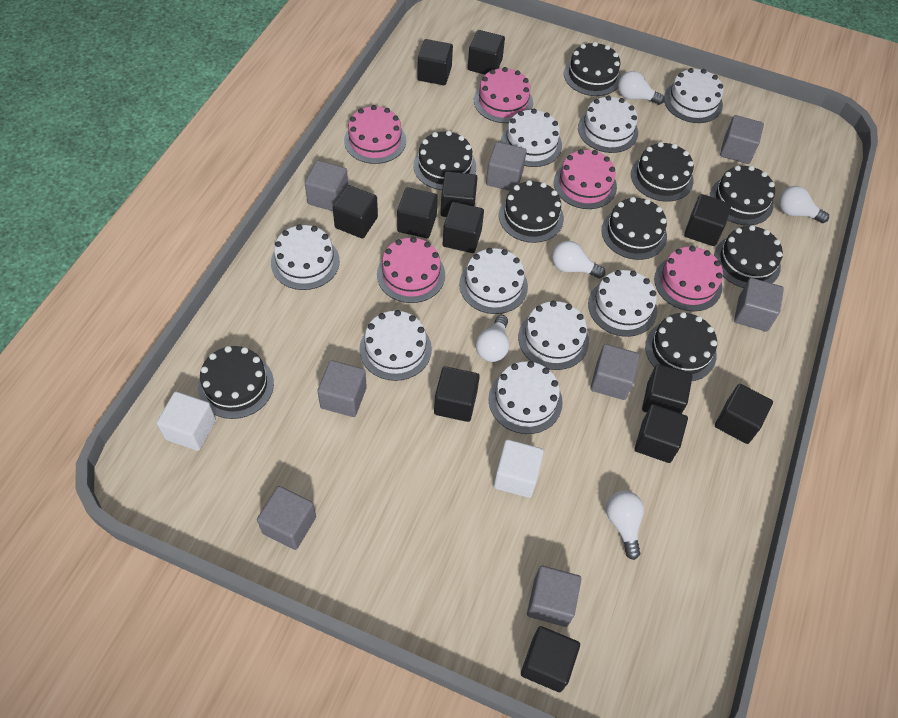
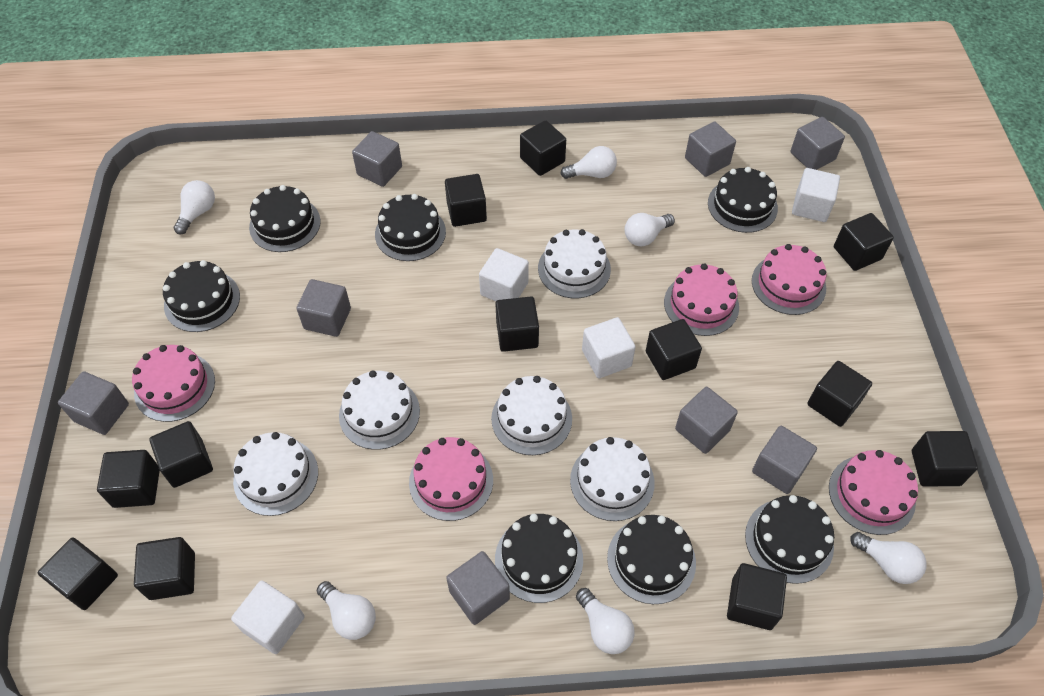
black cake: 9 -> 7
white cake: 9 -> 5
white cube: 2 -> 4
white light bulb: 5 -> 6

